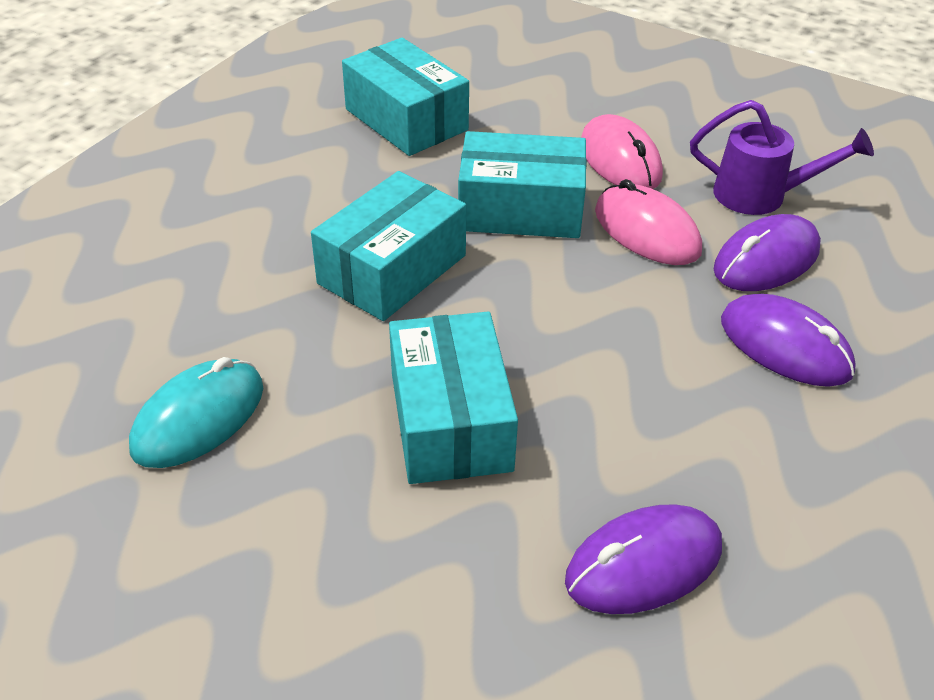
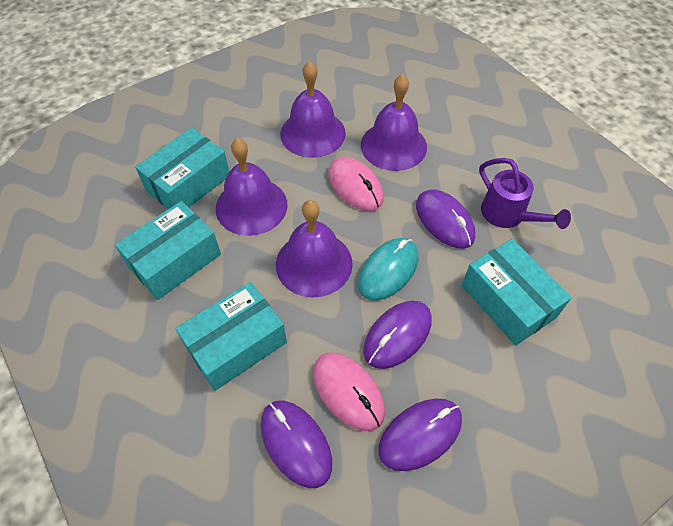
purple bell: 0 -> 4
purple mouse: 3 -> 4

